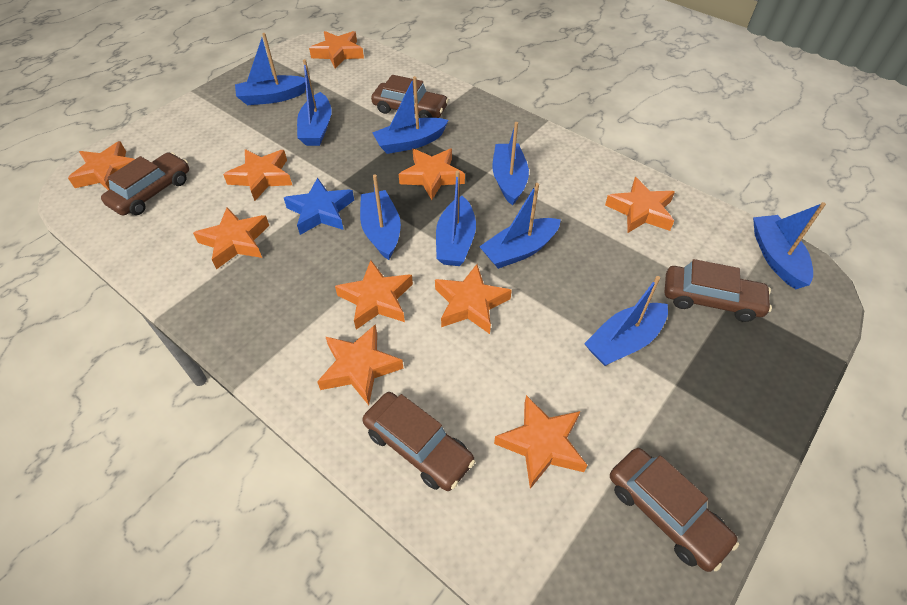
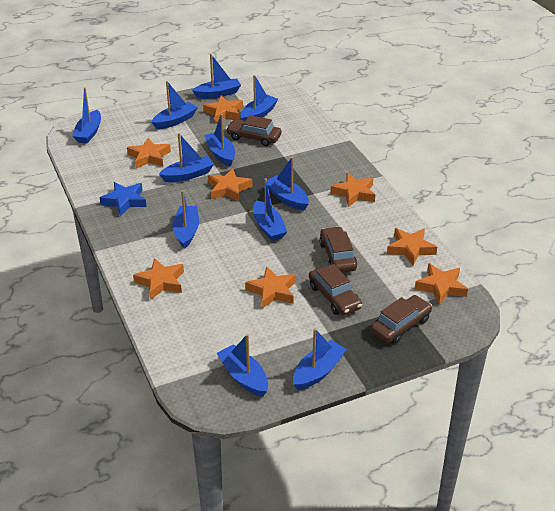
blue boat: 9 -> 11
brown car: 5 -> 4
orange star: 10 -> 8

